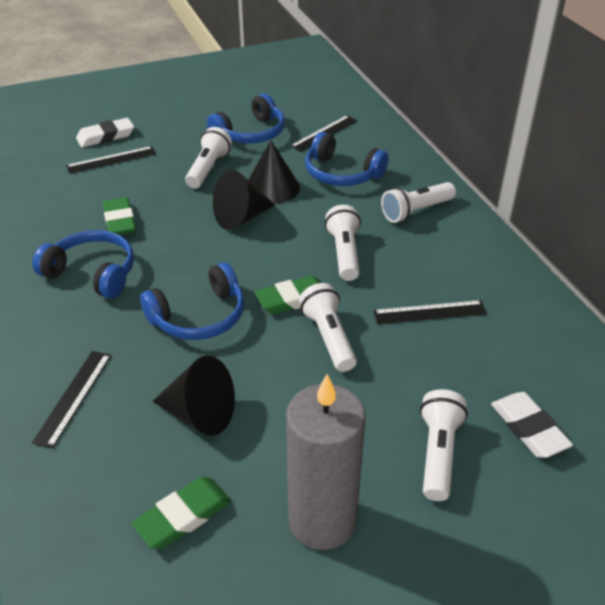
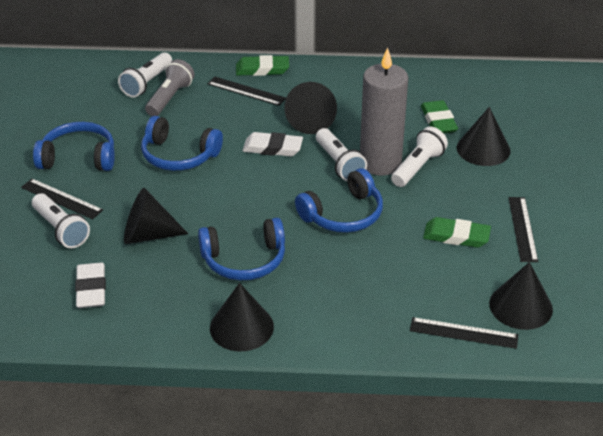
black cone: 3 -> 5
grey flashlight: 0 -> 1
white flashlight: 5 -> 4

